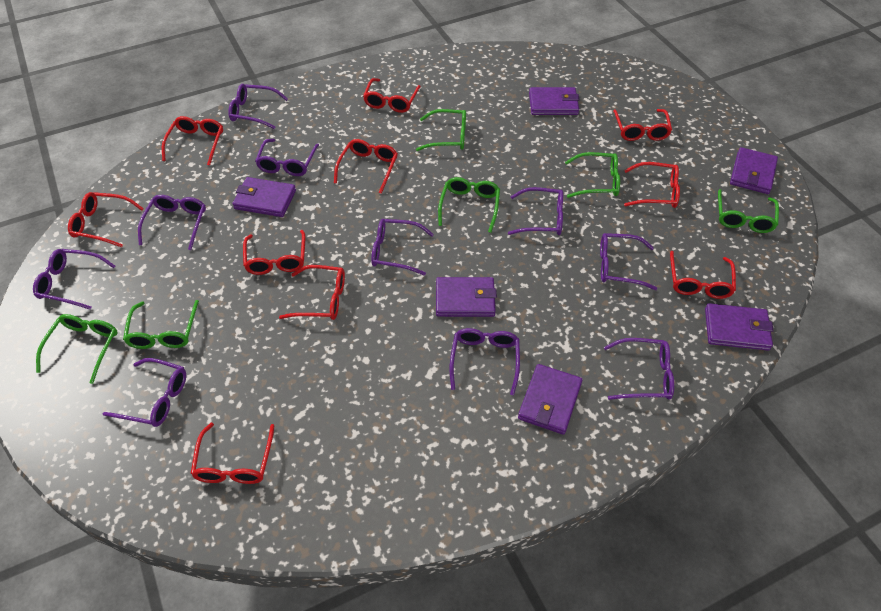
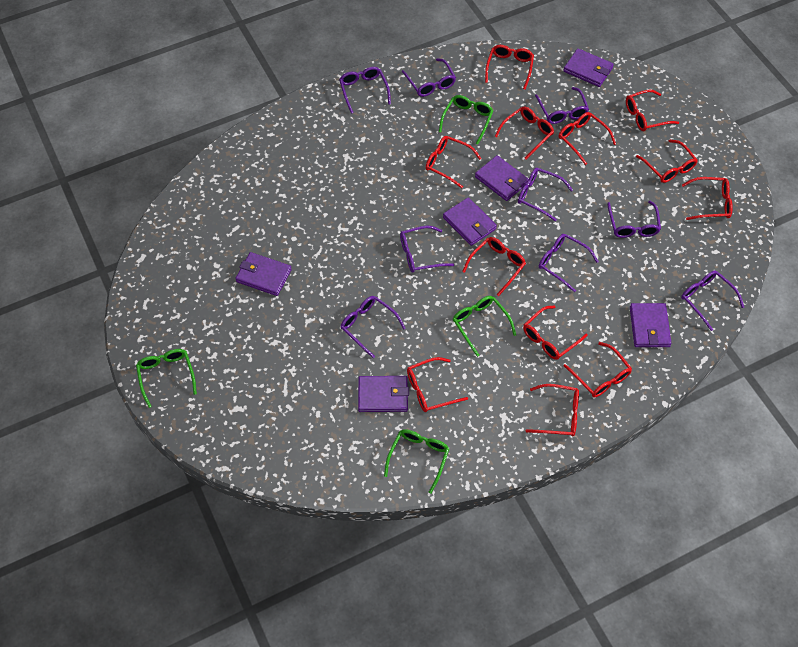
green glasses: 6 -> 4
purple glasses: 10 -> 9
red glasses: 10 -> 12

